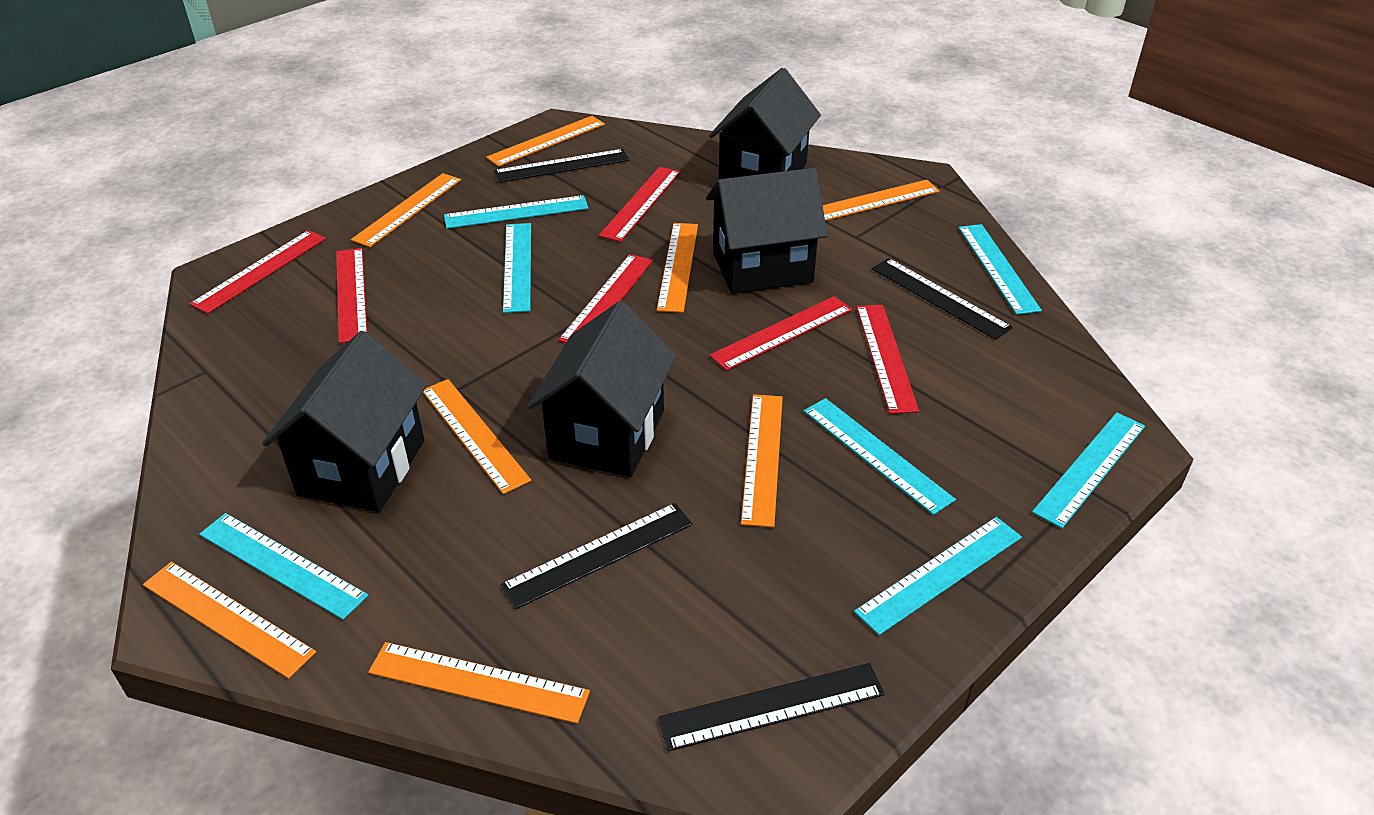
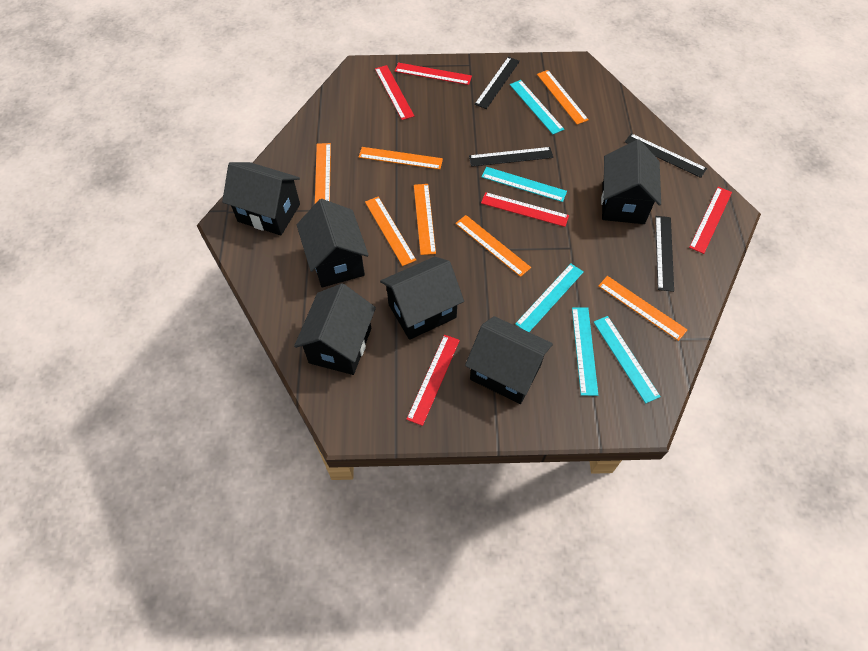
black house: 4 -> 6
orange ruler: 8 -> 7
red ruler: 6 -> 5
turquoise ruler: 7 -> 5

